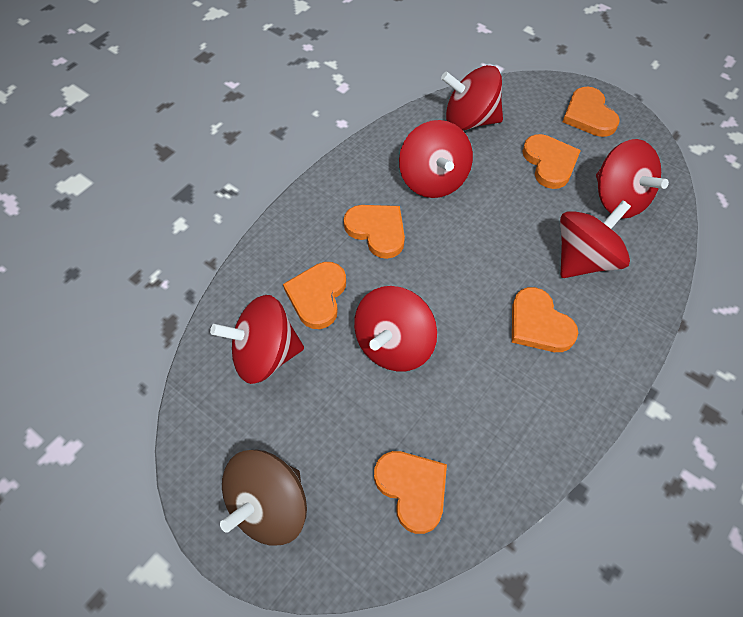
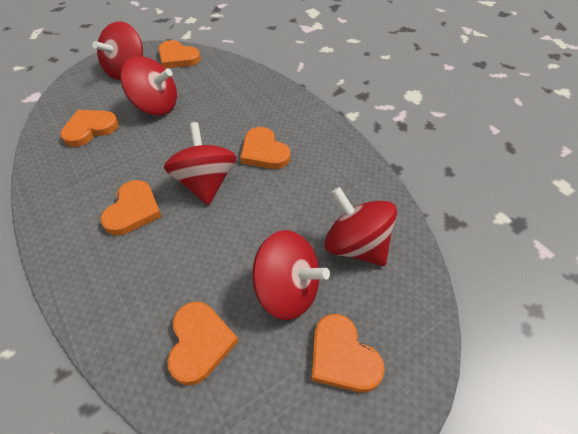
brown spinning top: 1 -> 0
red spinning top: 6 -> 5

